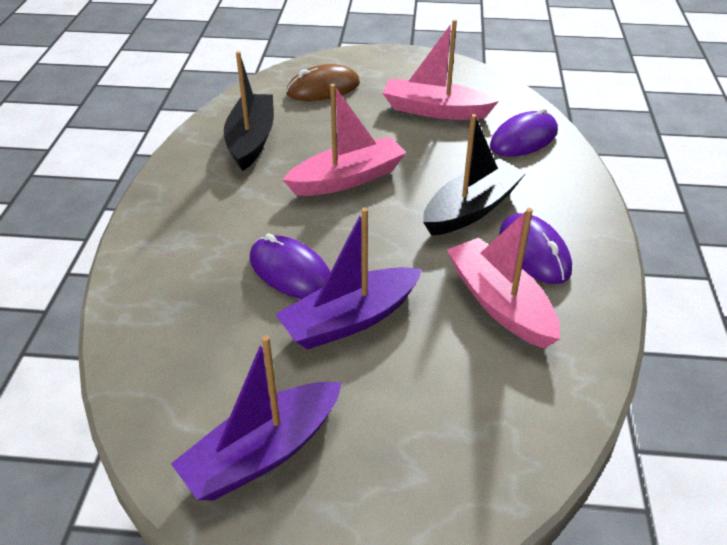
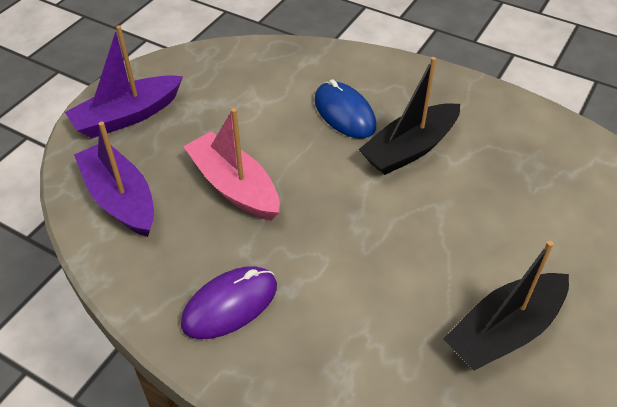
blue mouse: 0 -> 1
brown mouse: 1 -> 0
pink boat: 3 -> 1
purple mouse: 3 -> 1

